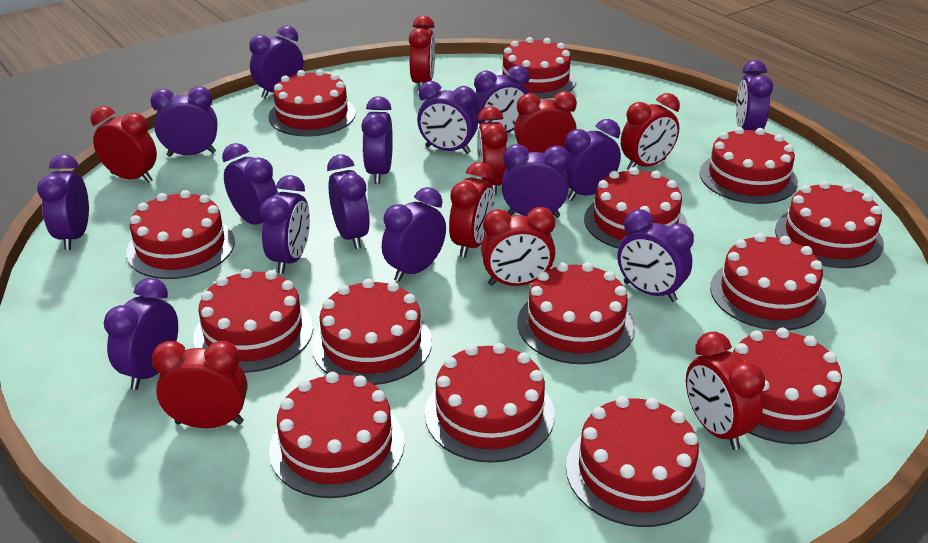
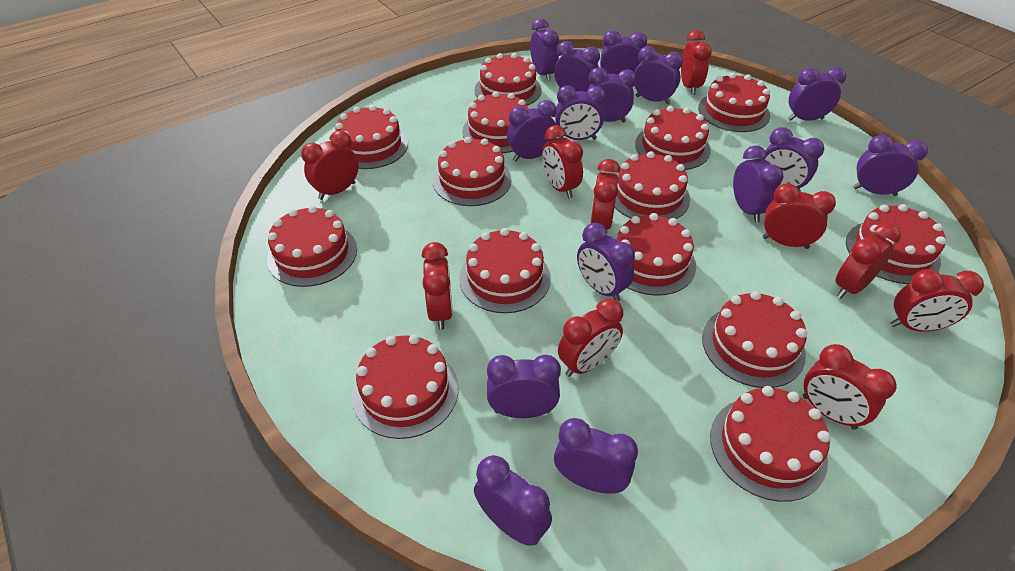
red clock: 9 -> 10

